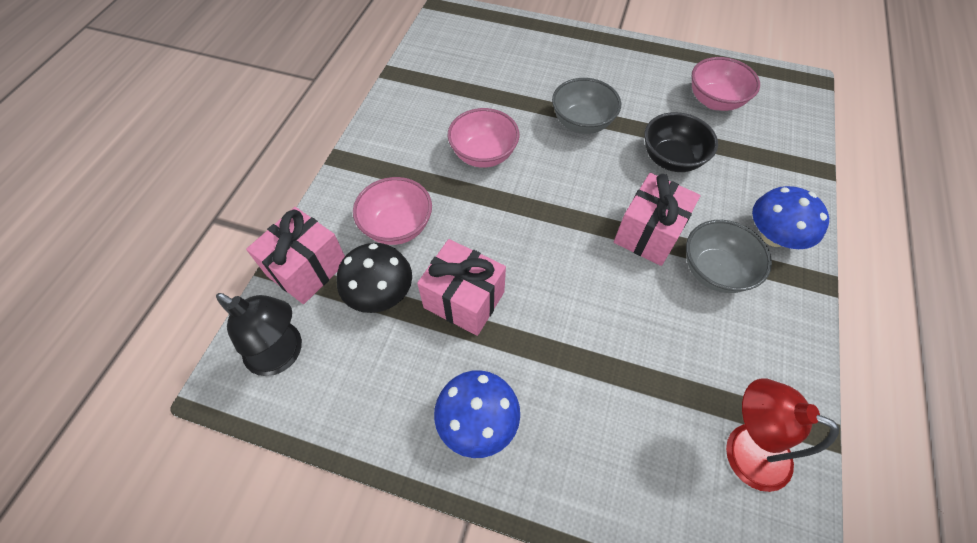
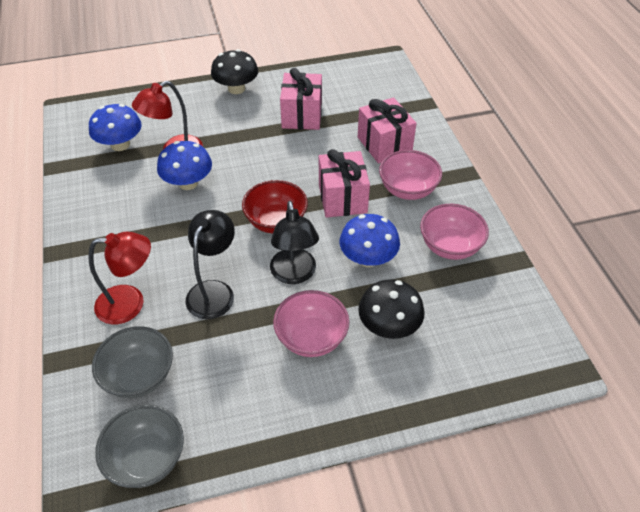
black bowl: 1 -> 0
black lamp: 1 -> 2
black mushroom: 1 -> 2
blue mushroom: 2 -> 3
red bowl: 0 -> 1
red lamp: 1 -> 2

